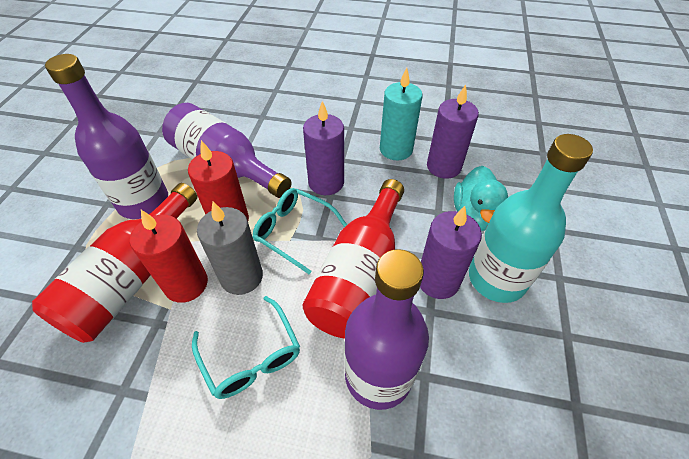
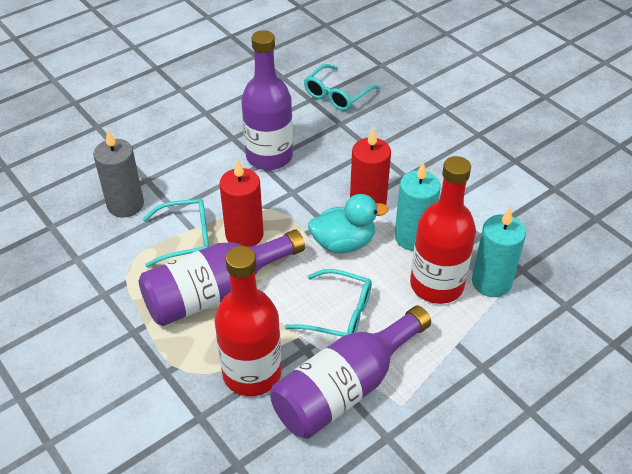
purple candle: 3 -> 0
turquoise bottle: 1 -> 0
turquoise candle: 1 -> 2
turquoise glasses: 2 -> 3

